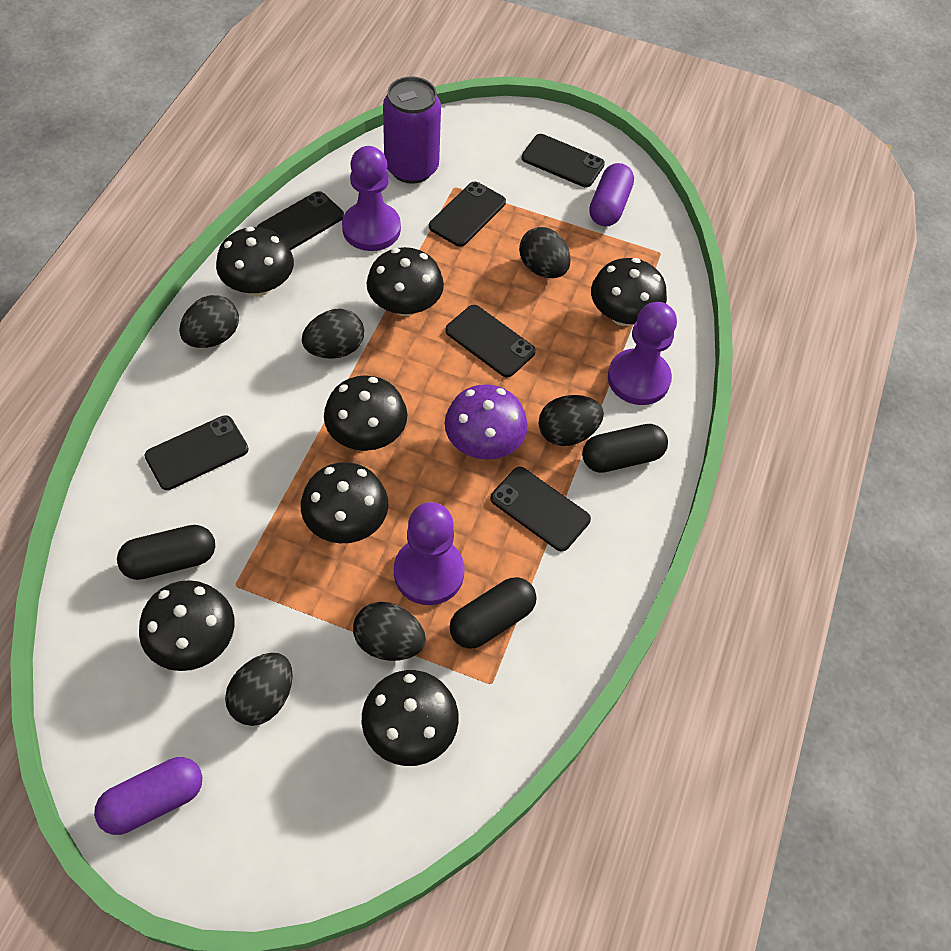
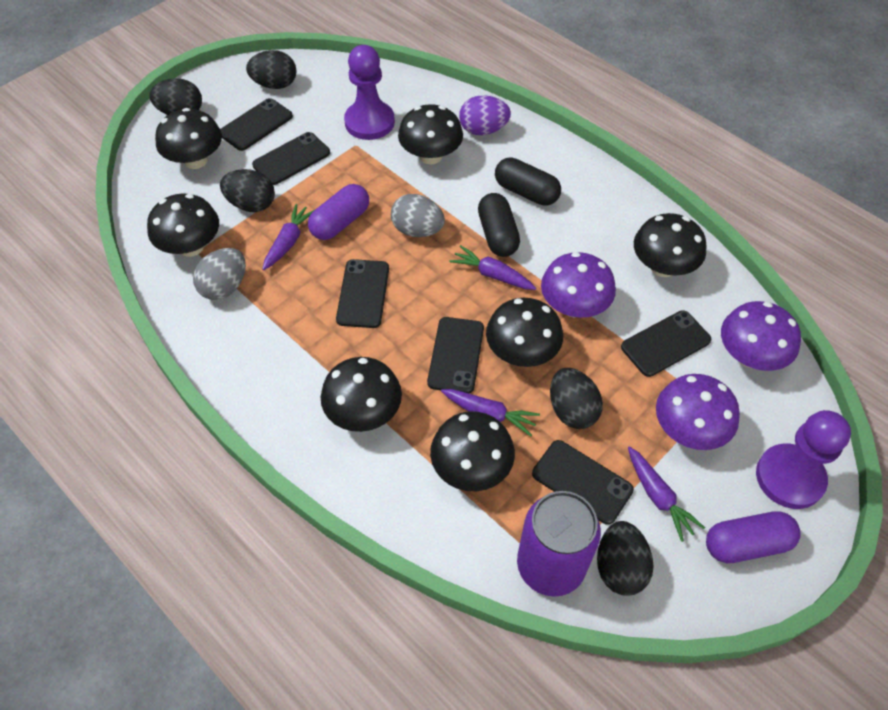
black capsule: 3 -> 2
black egg: 6 -> 5
grey egg: 0 -> 2
purple carrot: 0 -> 4
purple egg: 0 -> 1
purple mushroom: 1 -> 3
purple pawn: 3 -> 2

